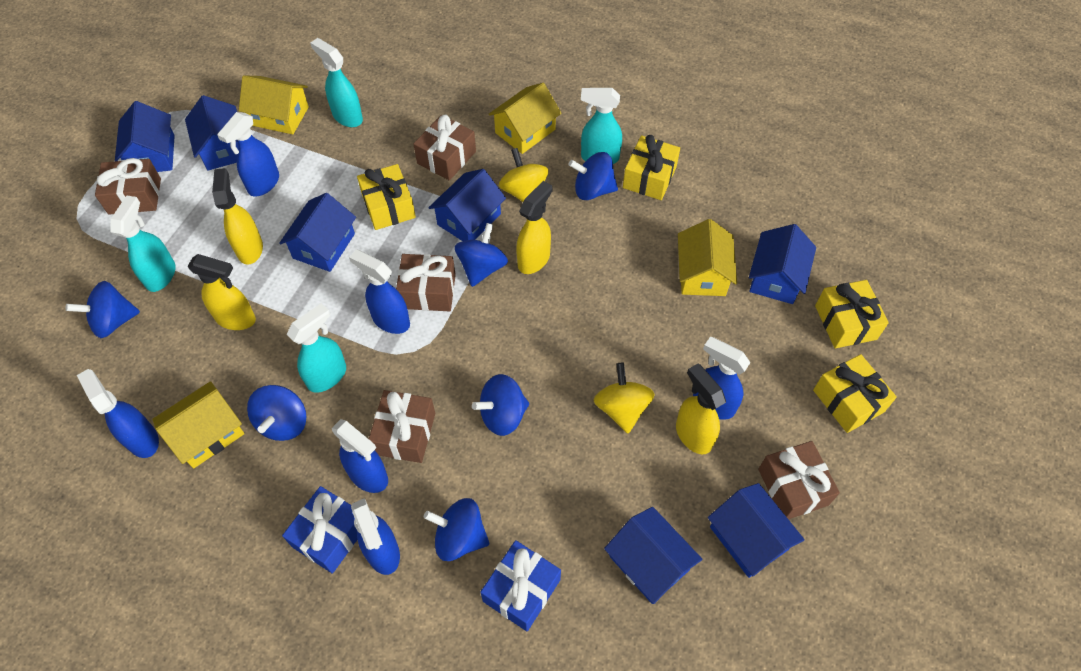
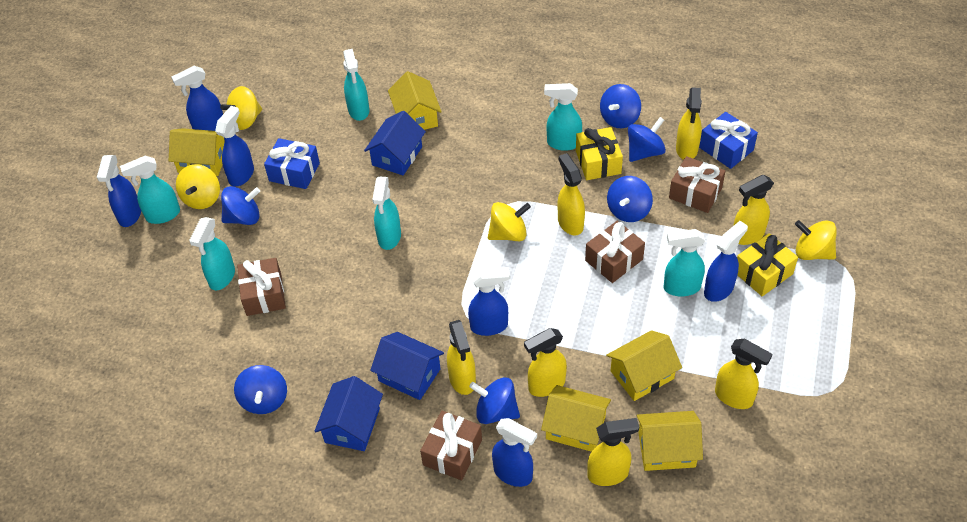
blue house: 7 -> 3
brown gift: 5 -> 4
turquoise spray bottle: 4 -> 6
yellow gift: 4 -> 2
yellow house: 4 -> 5
yellow spinning top: 2 -> 4
yellow spray bottle: 4 -> 7

